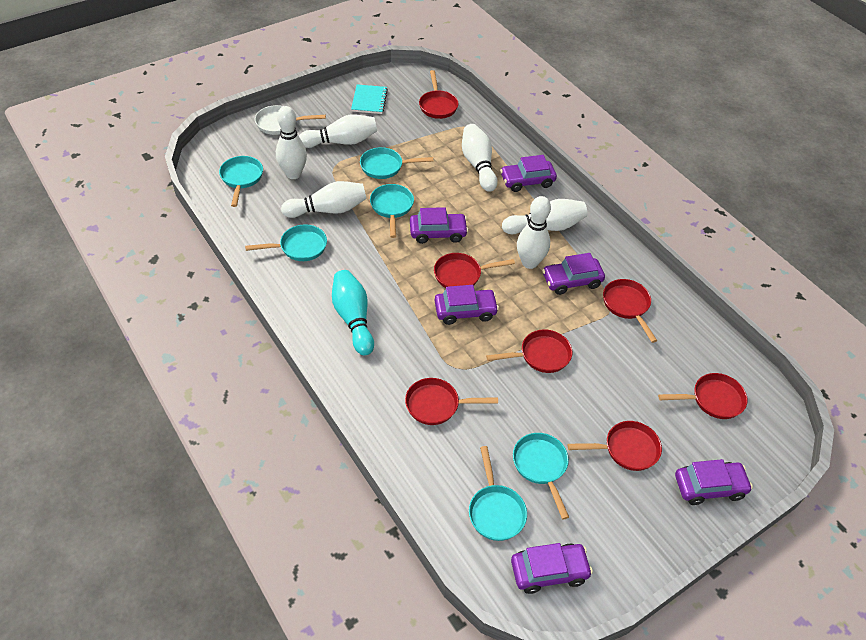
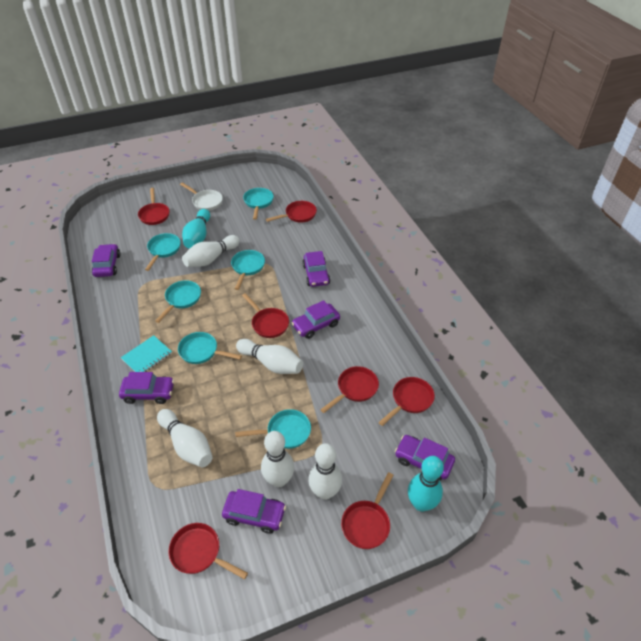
turquoise bowling pin: 1 -> 2
white bowling pin: 6 -> 5

